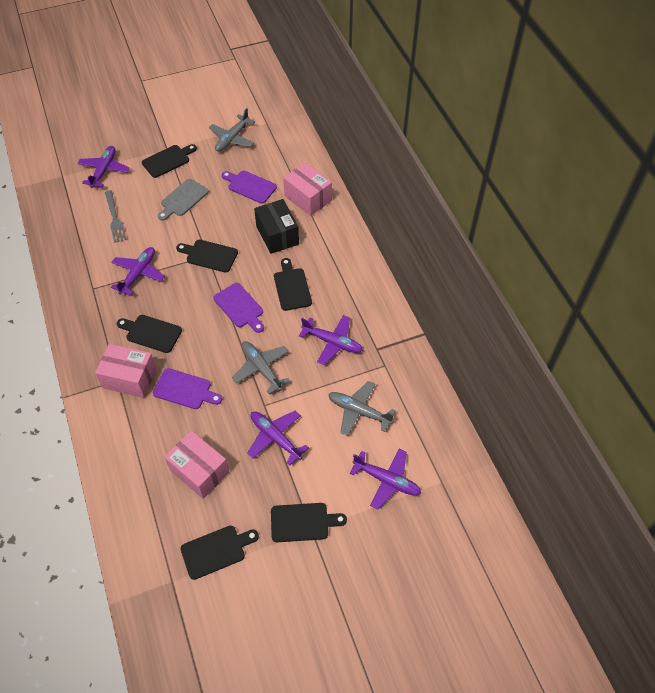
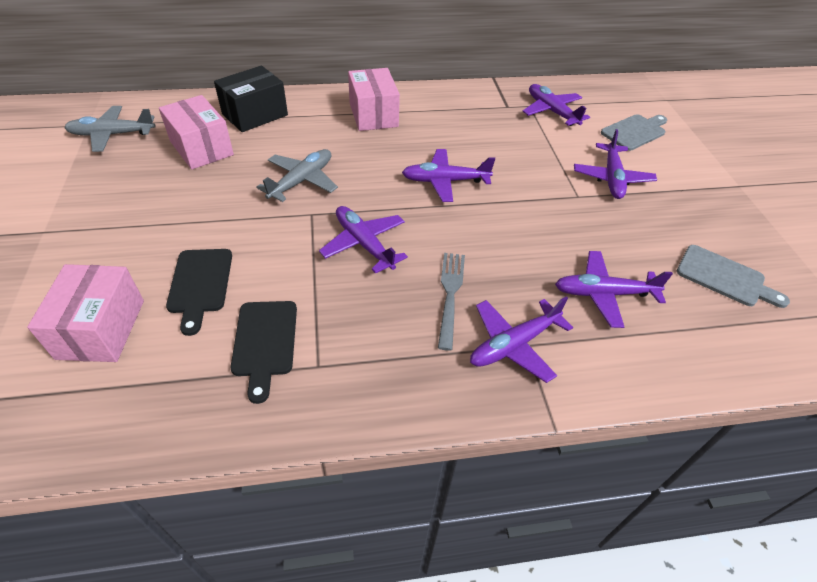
black cutting board: 6 -> 2
grey cutting board: 1 -> 2
grey plane: 3 -> 2
purple cutting board: 3 -> 0
purple plane: 5 -> 6

